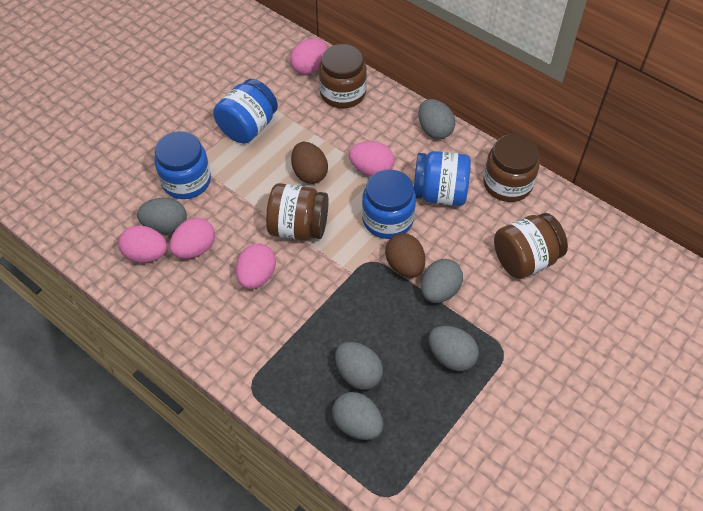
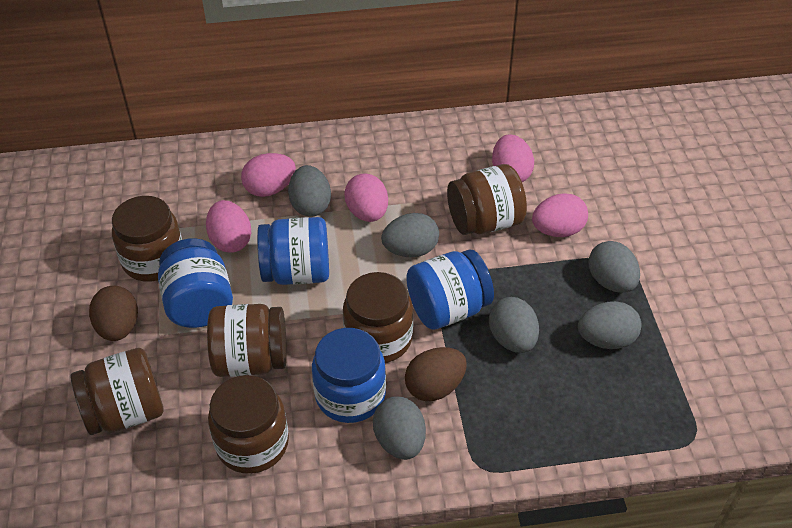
brown jar: 4 -> 6

